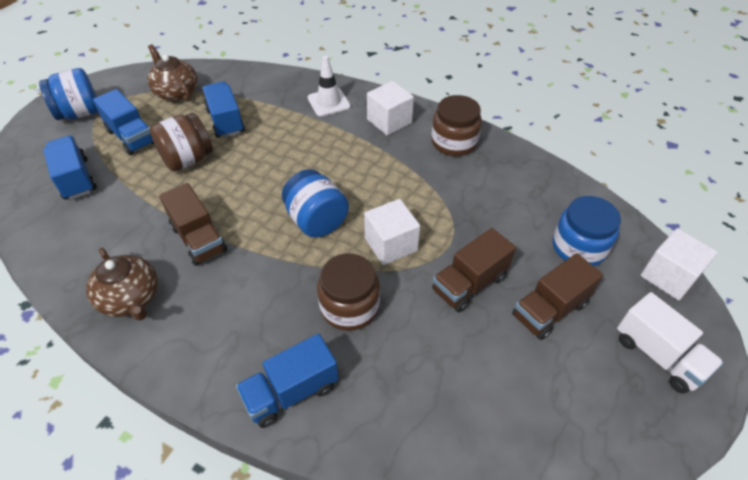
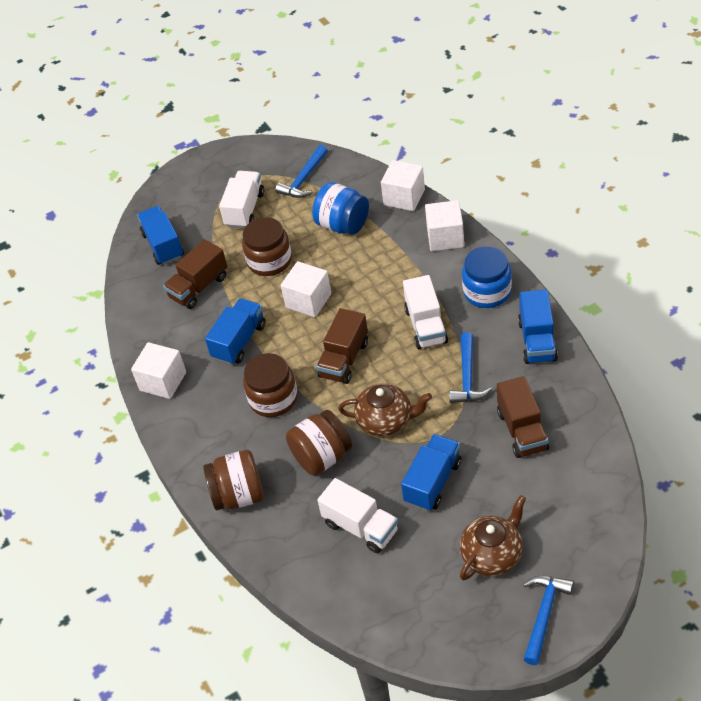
blue hammer: 0 -> 3
blue jar: 3 -> 2
brown jar: 3 -> 4
white cube: 3 -> 4
white traffic cone: 1 -> 0
white truck: 1 -> 3

